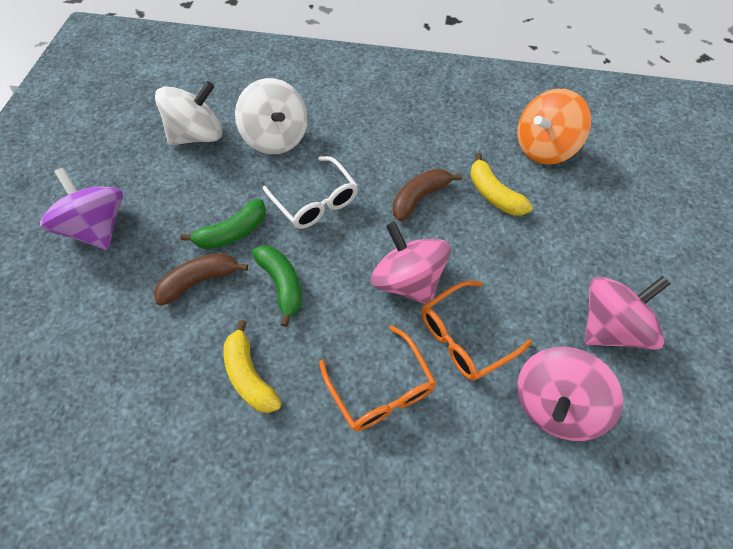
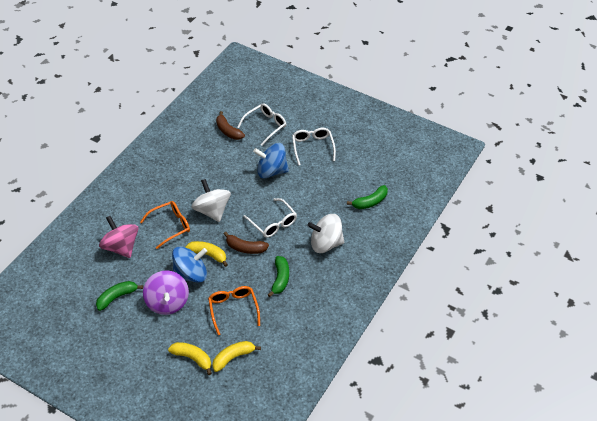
blue spinning top: 0 -> 2
green banana: 2 -> 3
orange spinning top: 1 -> 0
pink spinning top: 3 -> 1
white glasses: 1 -> 3
yellow banana: 2 -> 3

